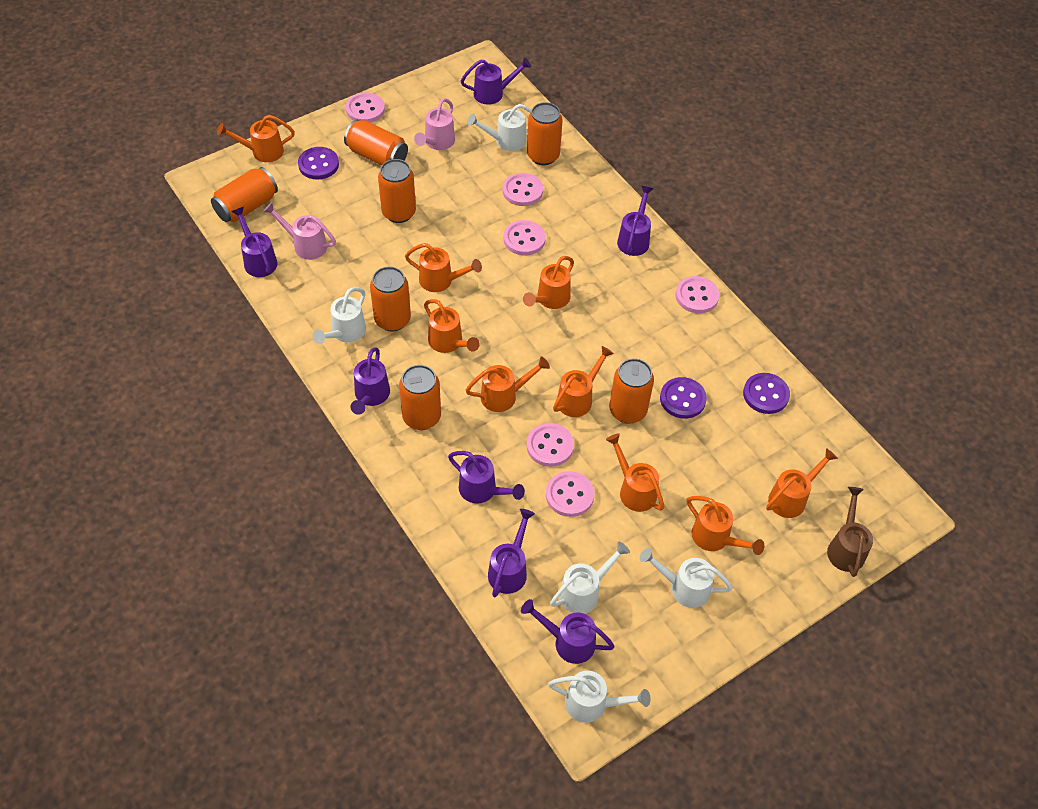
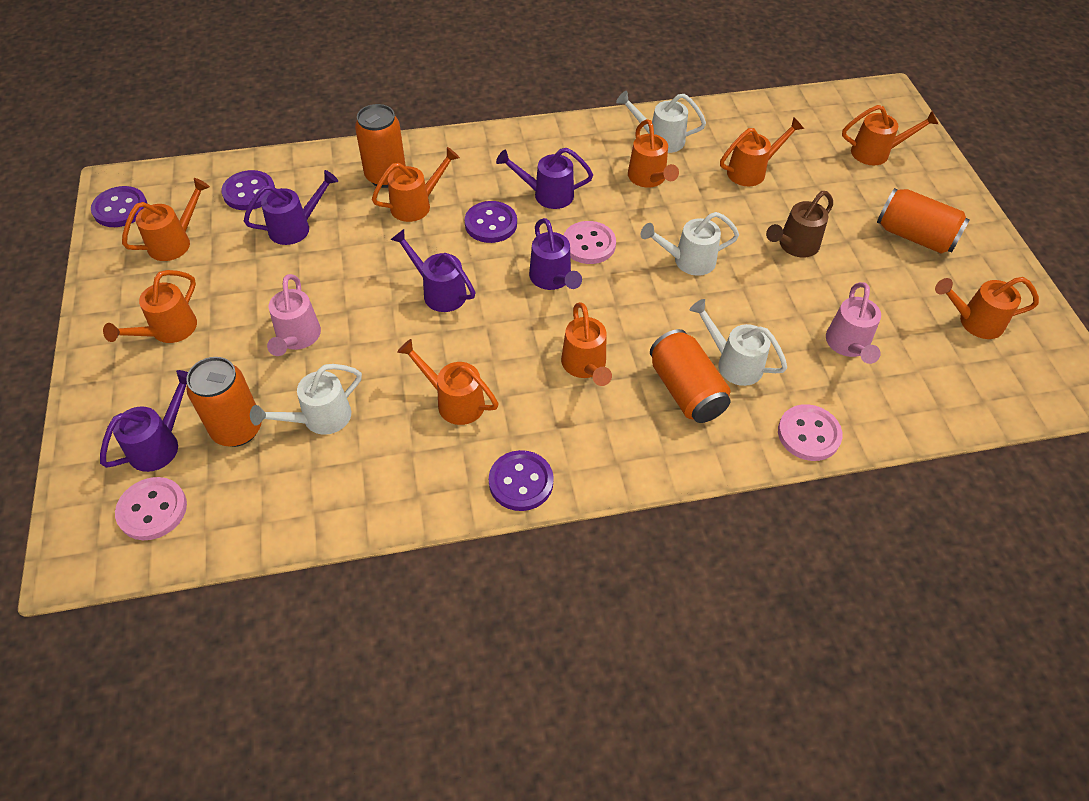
orange can: 7 -> 4
pink button: 6 -> 3
purple button: 3 -> 4
purple watering can: 7 -> 5
white watering can: 5 -> 4

